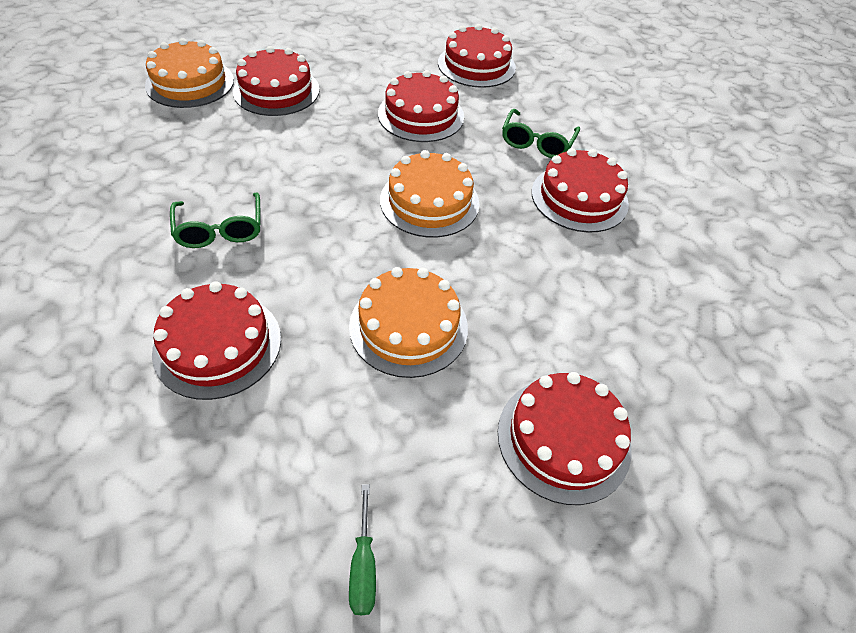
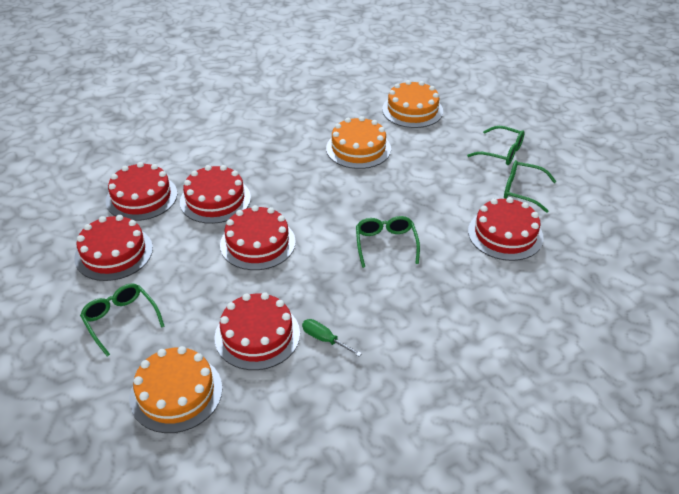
green glasses: 2 -> 4

